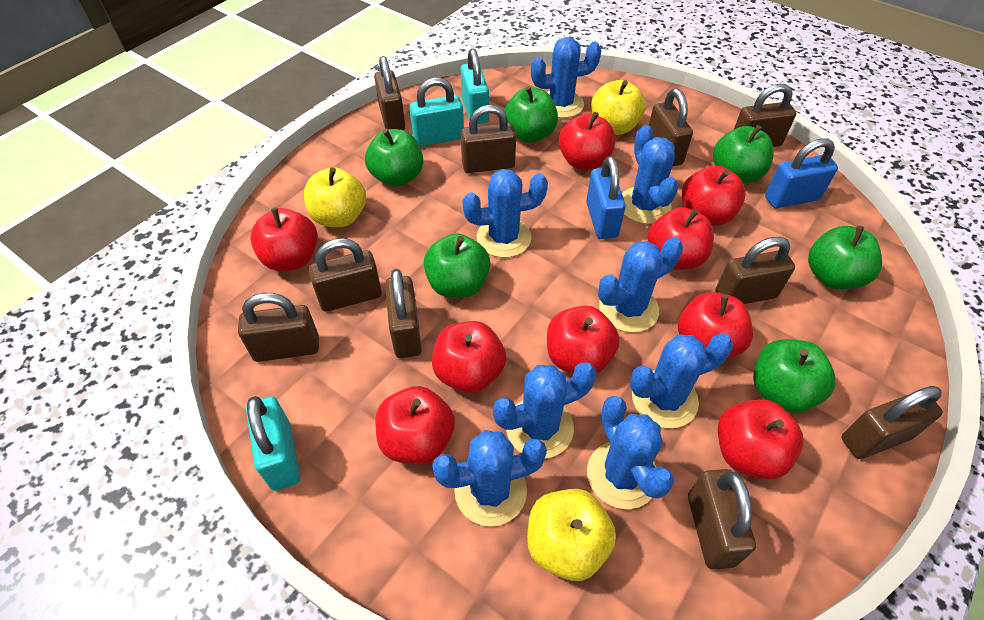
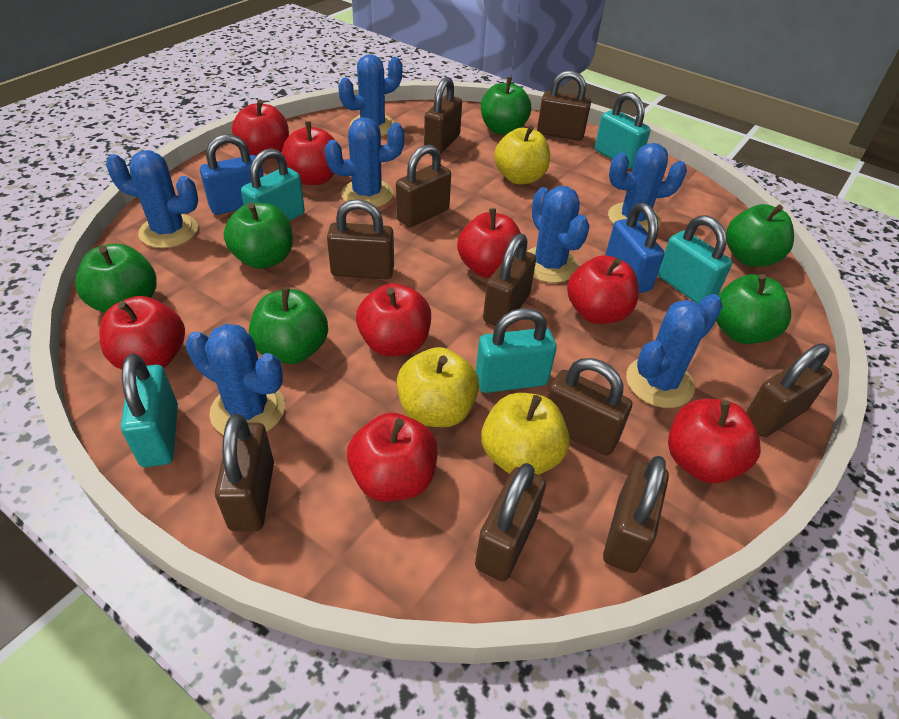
blue cactus: 8 -> 7
red apple: 9 -> 8
turquoise padlock: 3 -> 5

